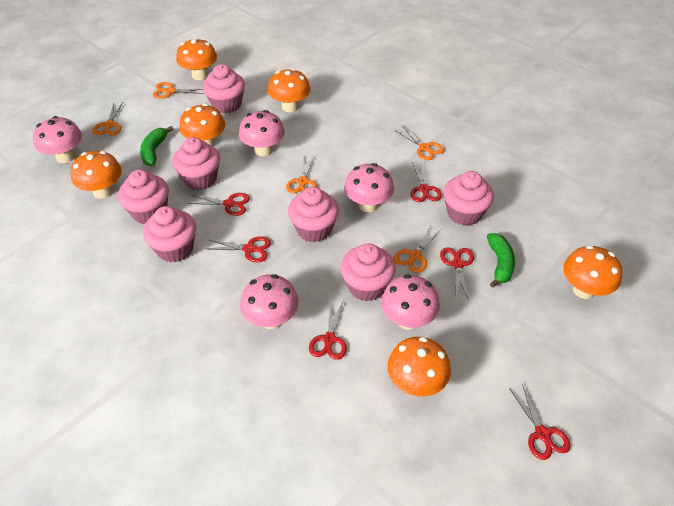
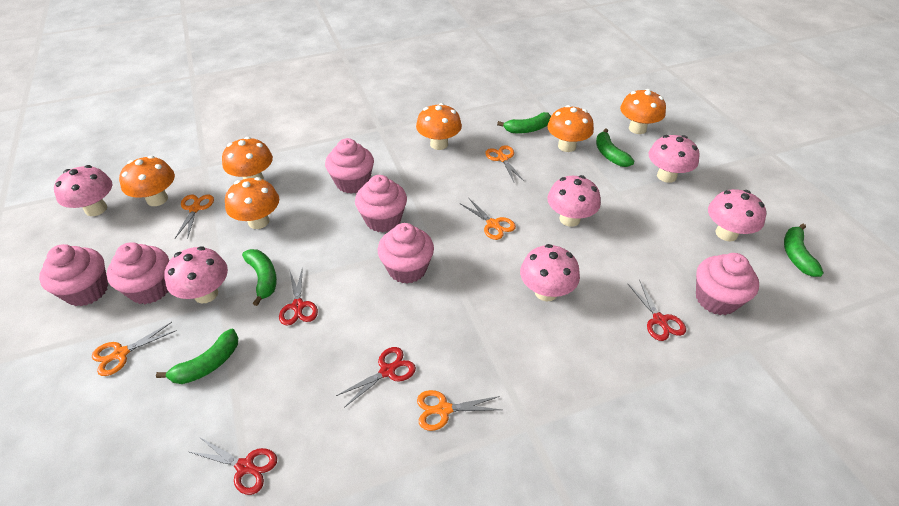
green banana: 2 -> 5
pink cupcake: 7 -> 6
pink mushroom: 5 -> 6
red scissors: 6 -> 4

